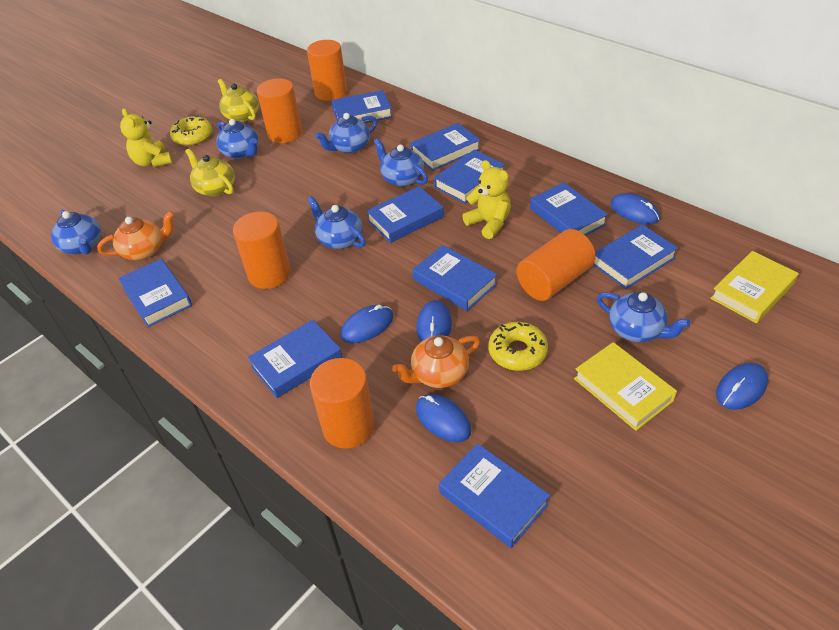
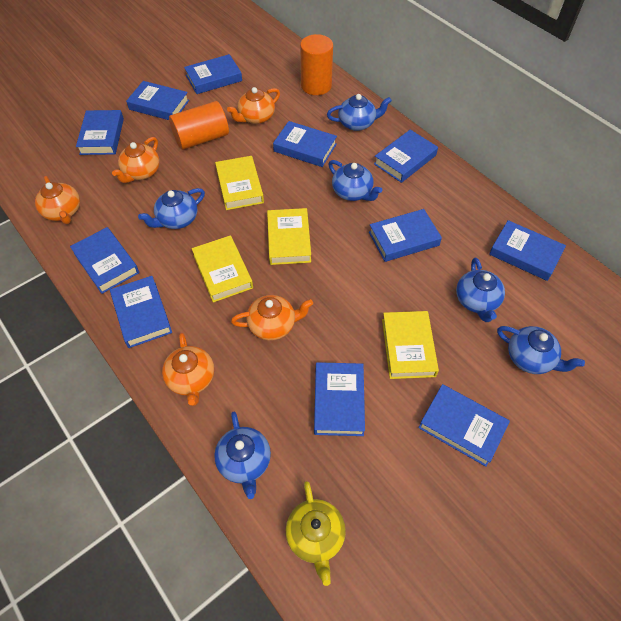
blue book: 10 -> 11
blue mouse: 5 -> 0
orange cylinder: 5 -> 2
orange teapot: 2 -> 5
yellow book: 2 -> 4
yellow donut: 2 -> 0
yellow teapot: 2 -> 1
yellow teddy bear: 2 -> 0

